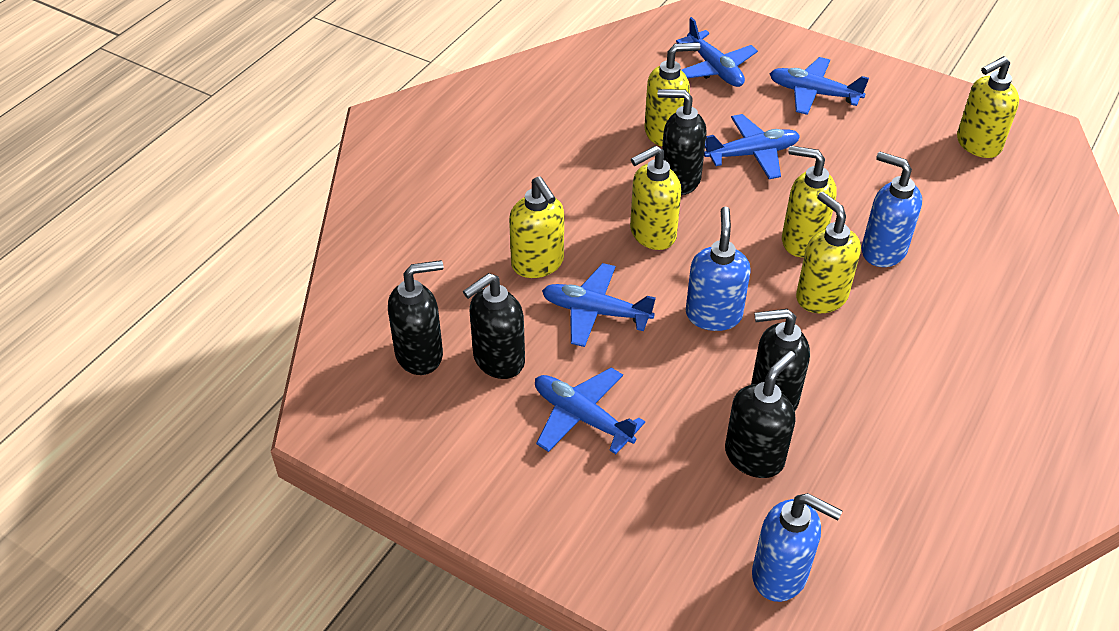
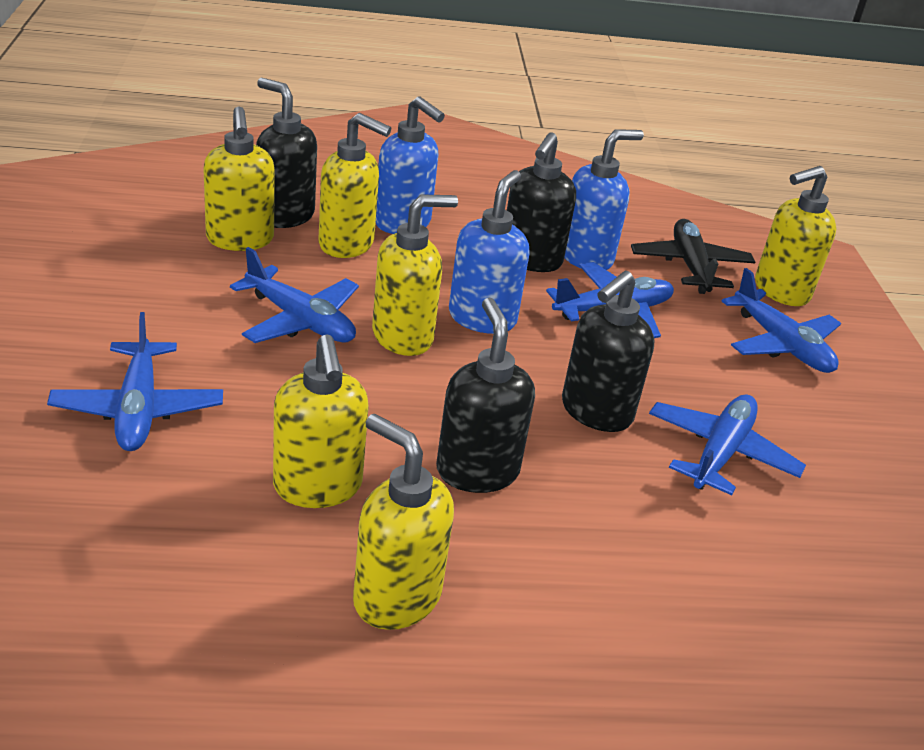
black plane: 0 -> 1
black soap dispenser: 5 -> 4

